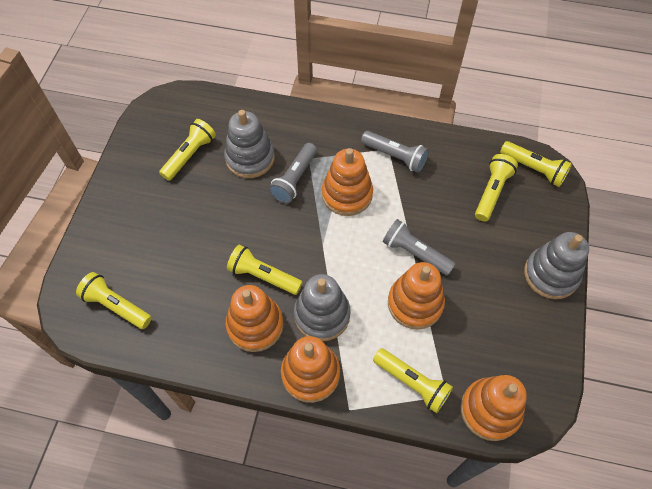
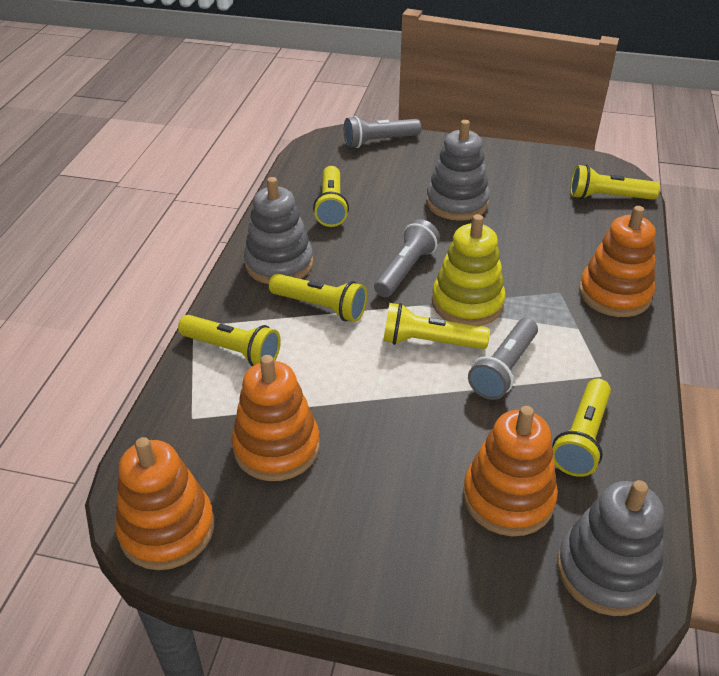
orange stacking toy: 5 -> 4
yellow stacking toy: 0 -> 1

